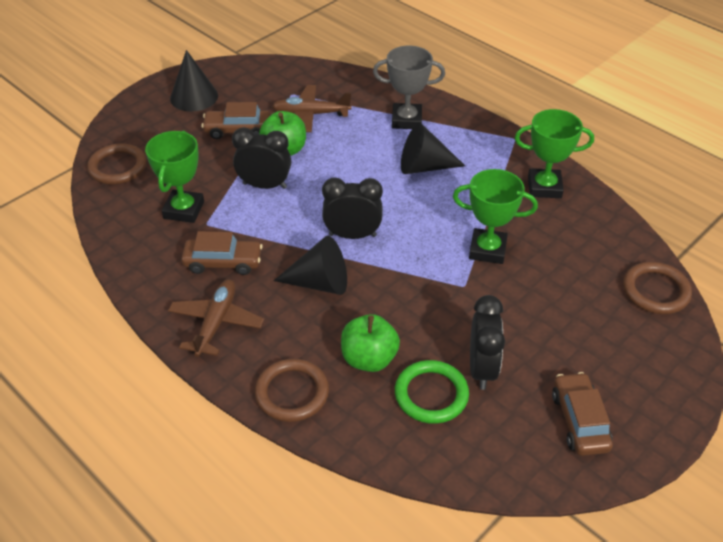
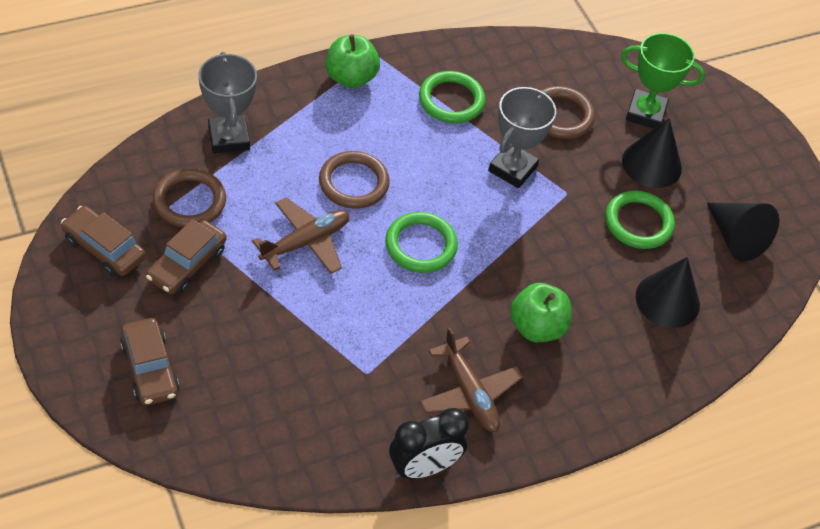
black clock: 3 -> 1
green ring: 1 -> 3
green trophy: 3 -> 1
grey trophy: 1 -> 2

